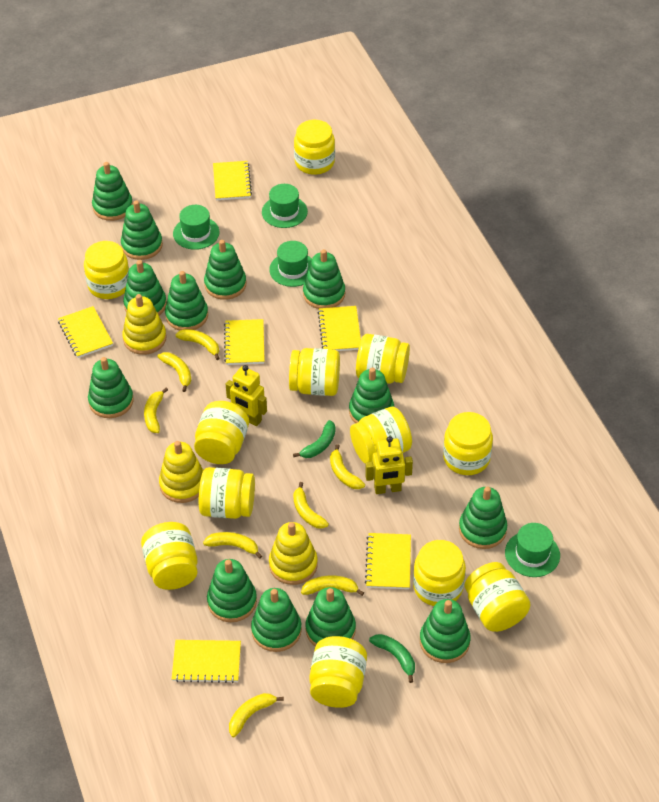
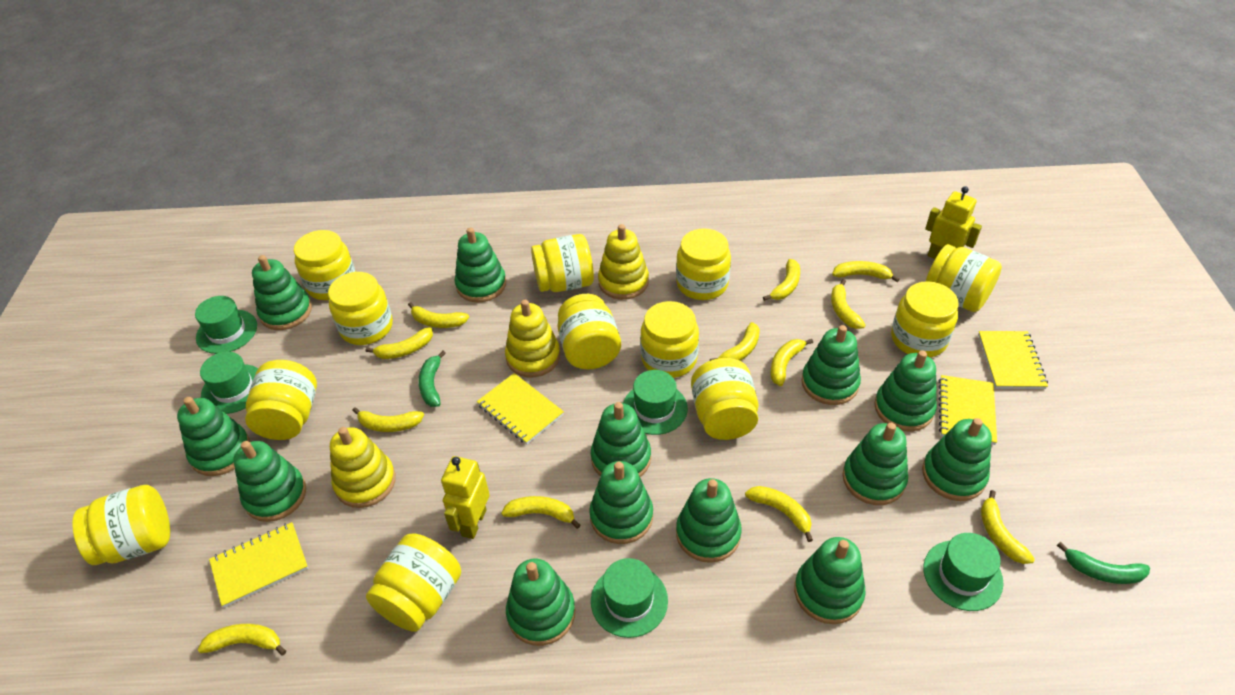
green hat: 4 -> 5
yellow banana: 8 -> 12
yellow notebook: 6 -> 4

